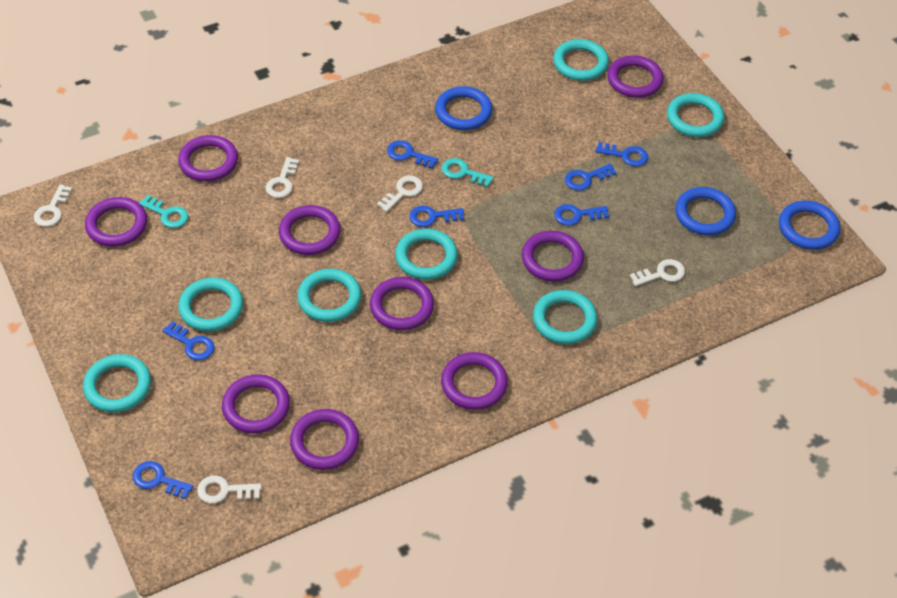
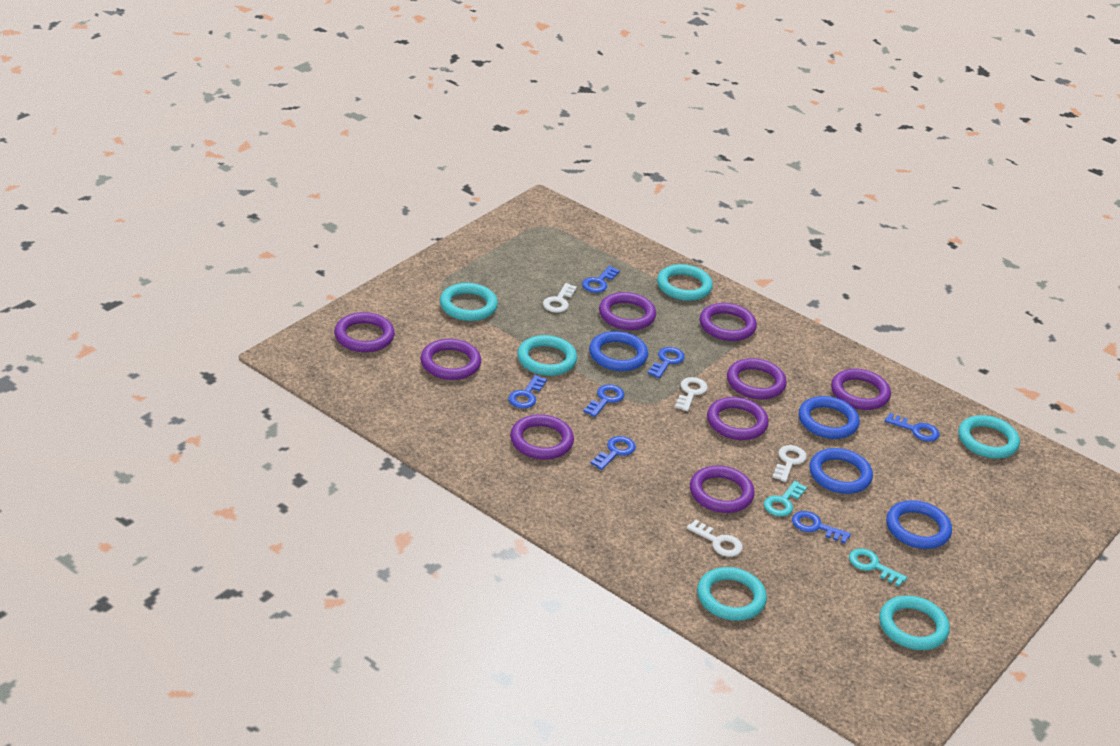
blue ring: 3 -> 4
turquoise ring: 7 -> 6
white key: 5 -> 4

